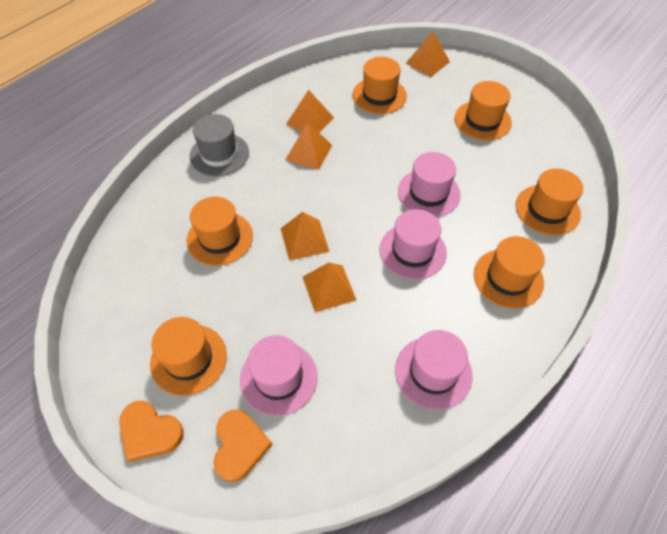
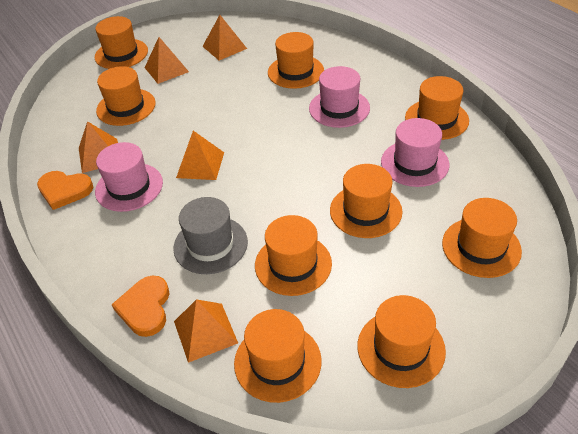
orange hat: 6 -> 9
pink hat: 4 -> 3

